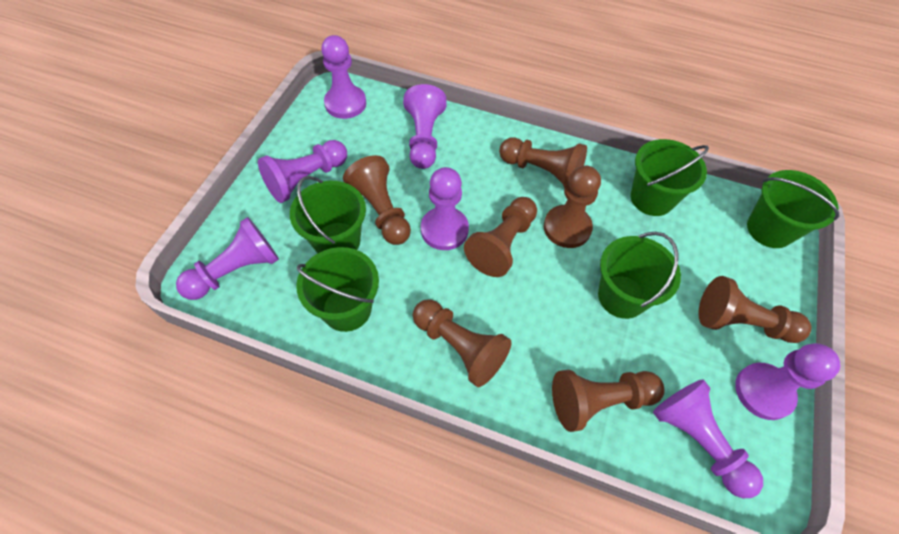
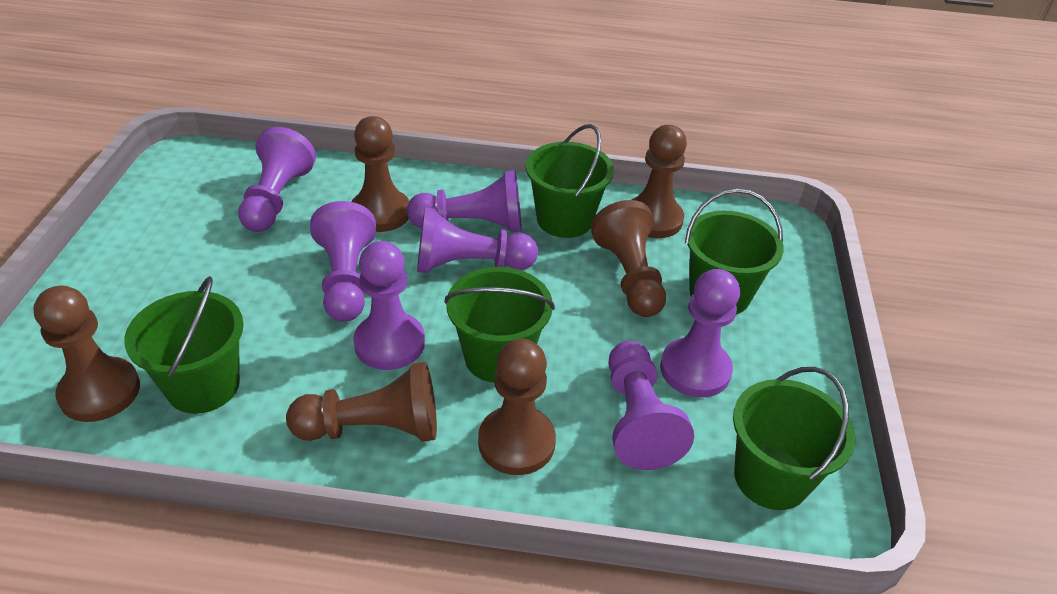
brown pawn: 7 -> 6

